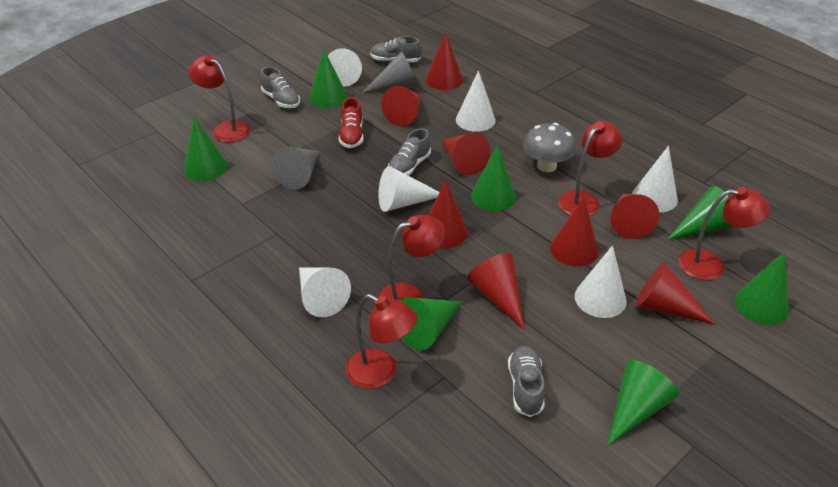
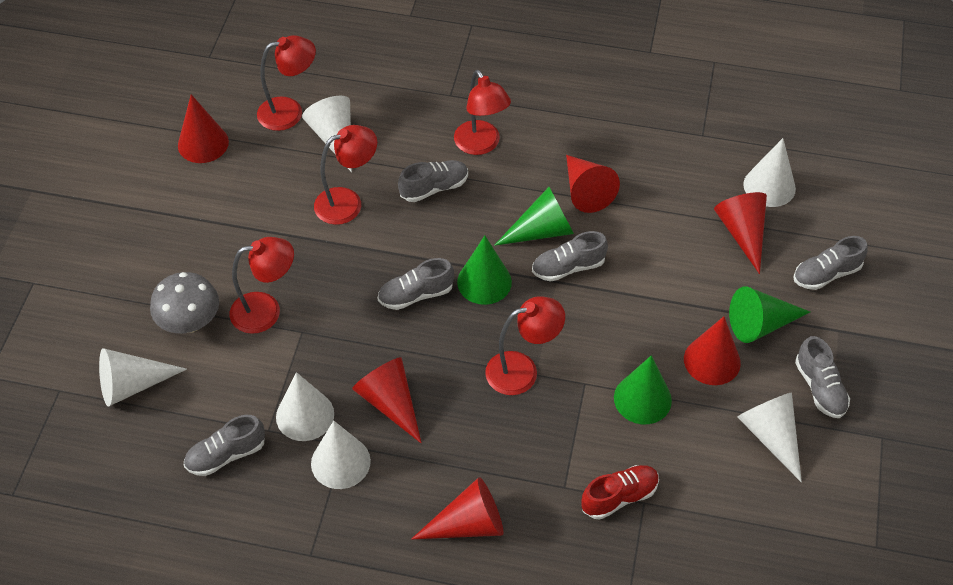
green cone: 7 -> 4
grey cone: 2 -> 0
grey shoe: 4 -> 6
red cone: 8 -> 6

